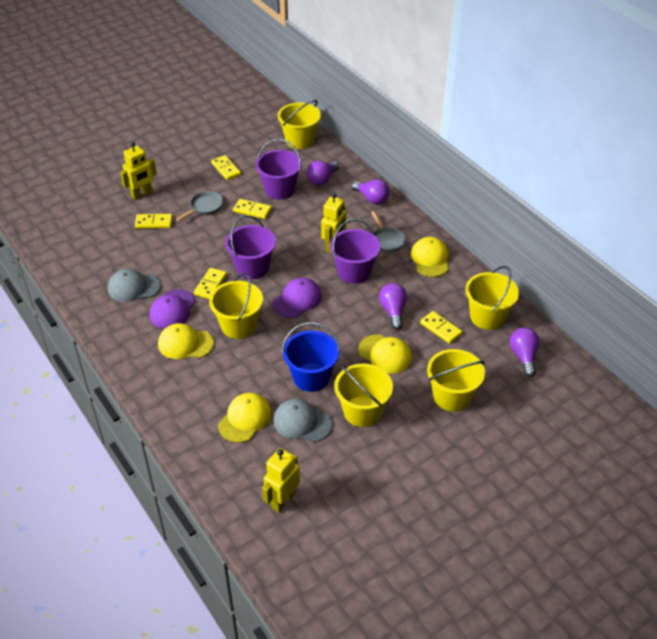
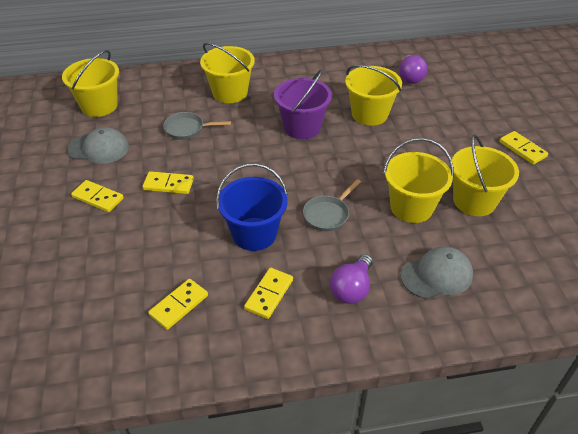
purple bucket: 3 -> 1
purple cap: 2 -> 0
purple light bulb: 4 -> 2
yellow cap: 4 -> 0
yellow robot: 3 -> 0

